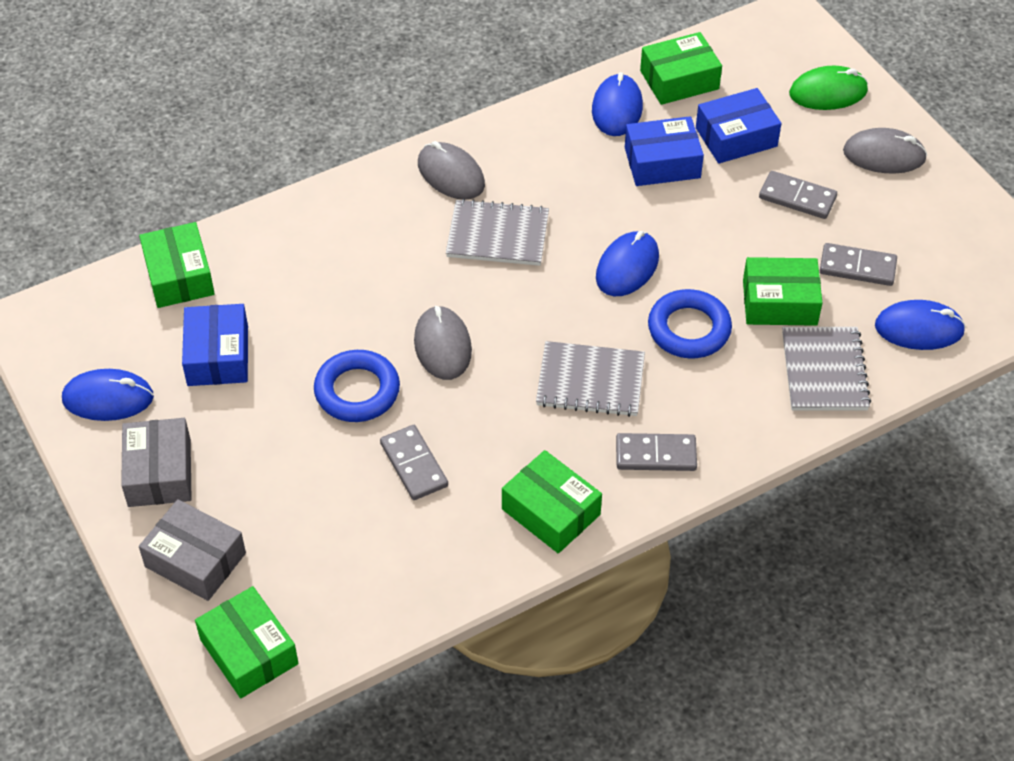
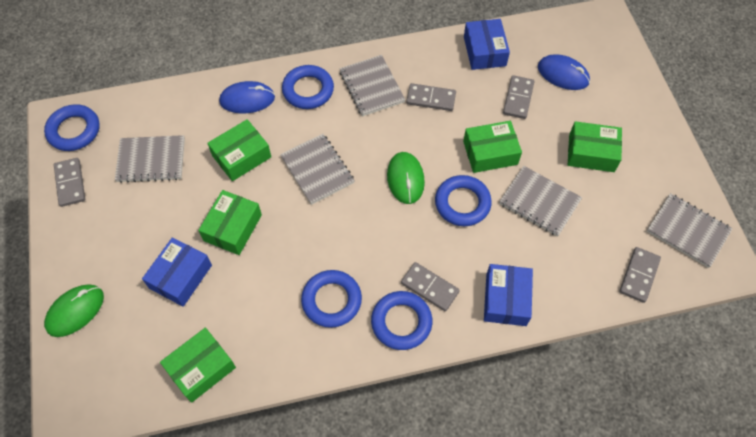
blue mouse: 4 -> 2
blue ring: 2 -> 5
green mouse: 1 -> 2
grey box: 2 -> 0
grey domino: 4 -> 5
grey mouse: 3 -> 0
grey notebook: 3 -> 5

